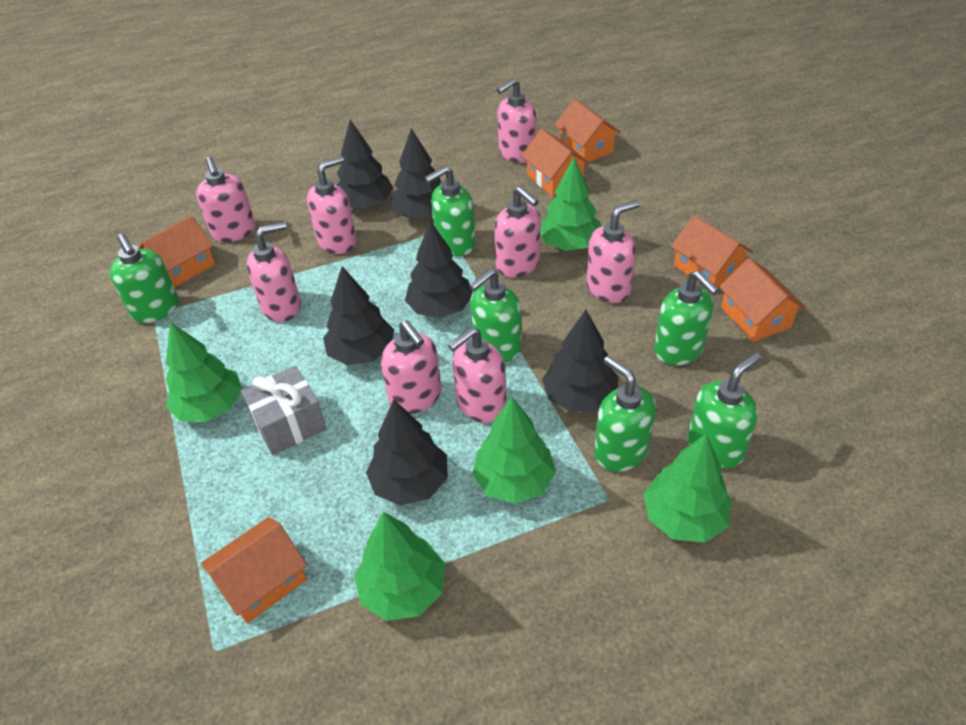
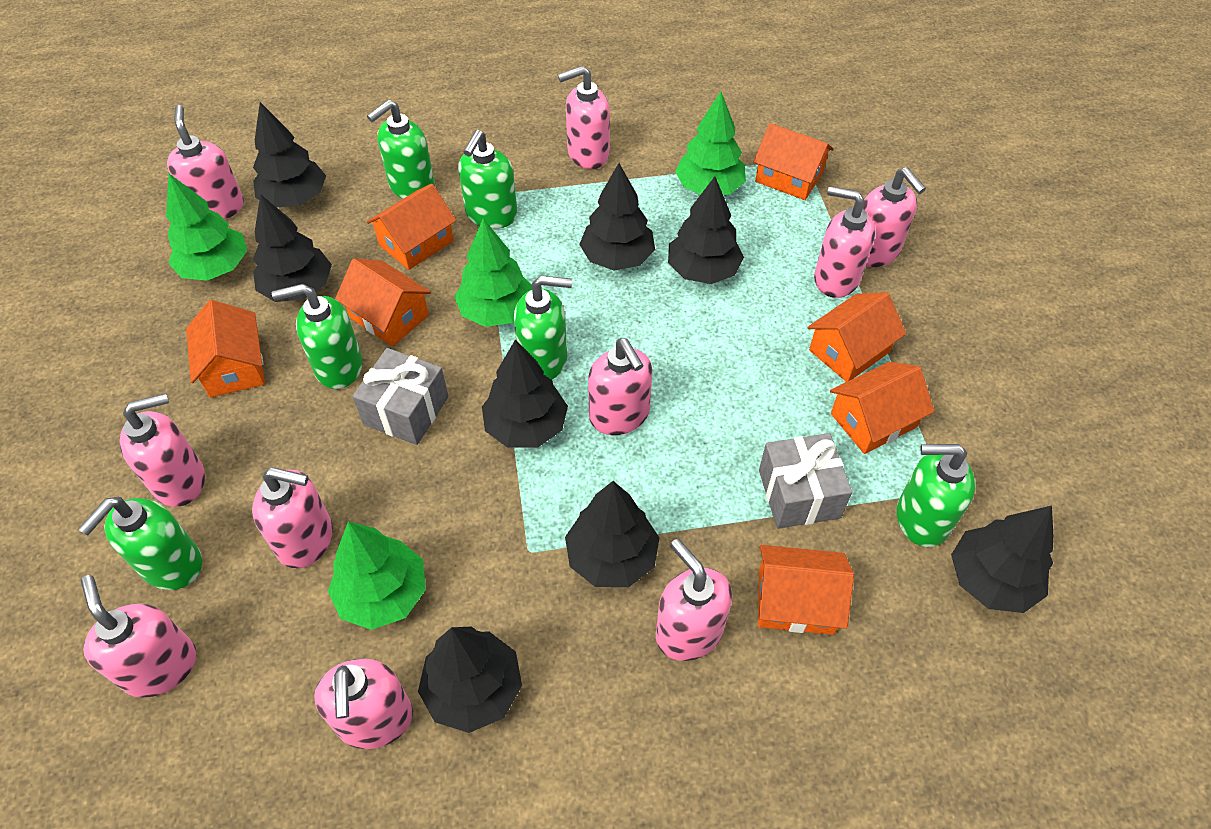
black tree: 6 -> 8
green tree: 5 -> 4
grey gift: 1 -> 2
orange house: 6 -> 7
pink soap dispenser: 8 -> 10

